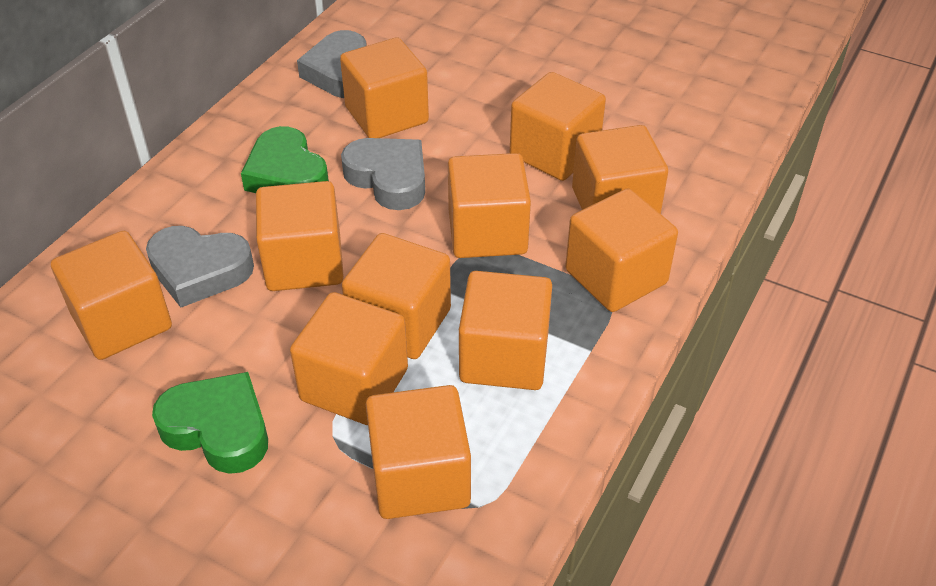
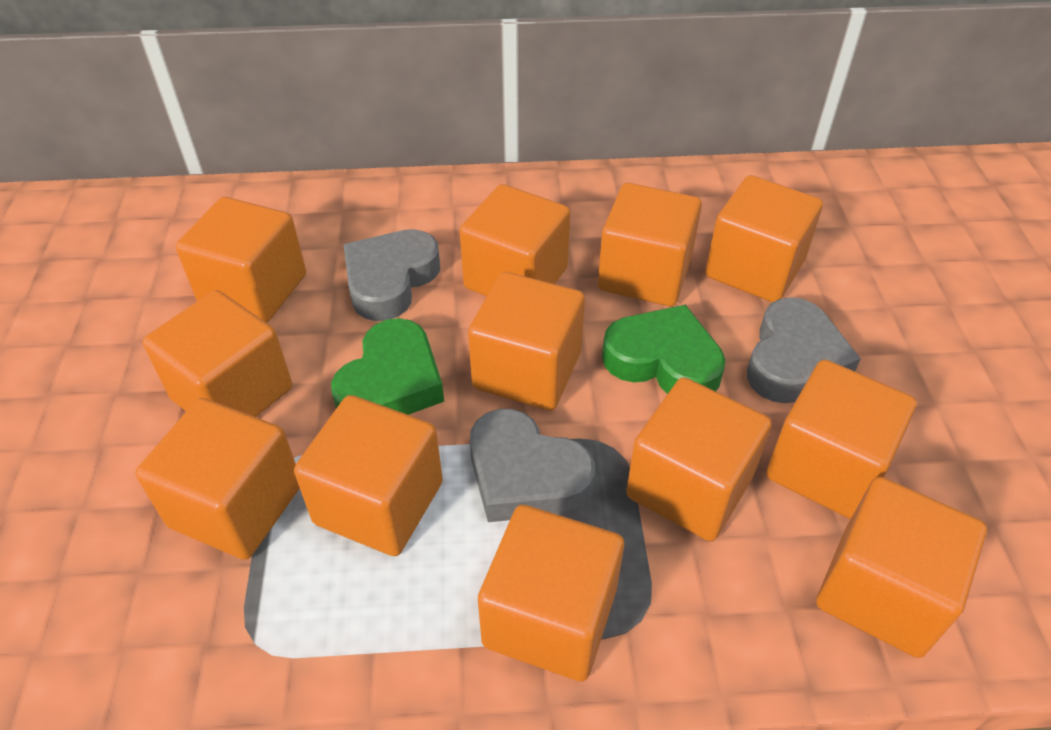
orange cube: 11 -> 12

